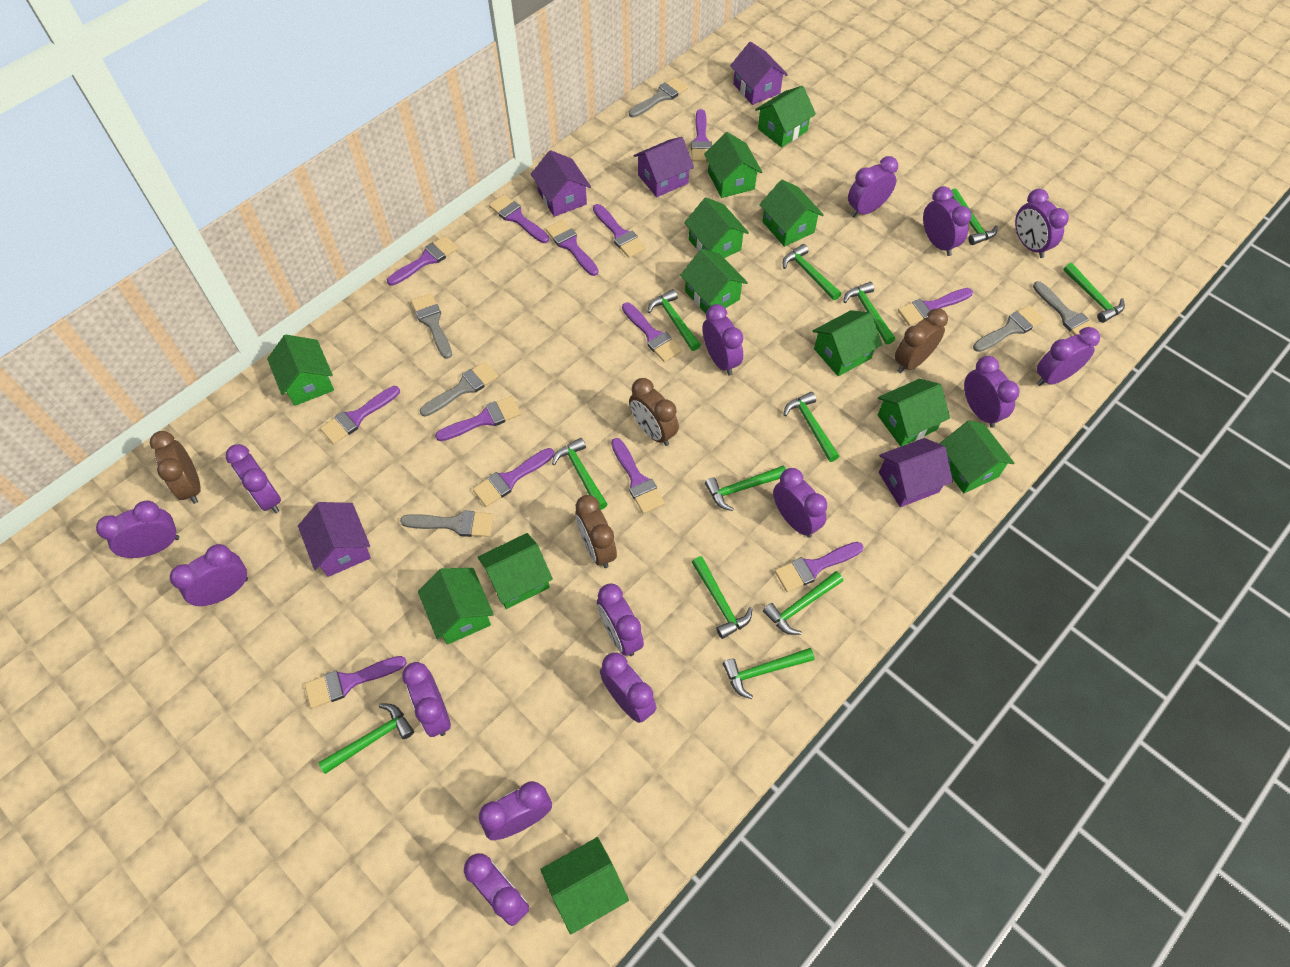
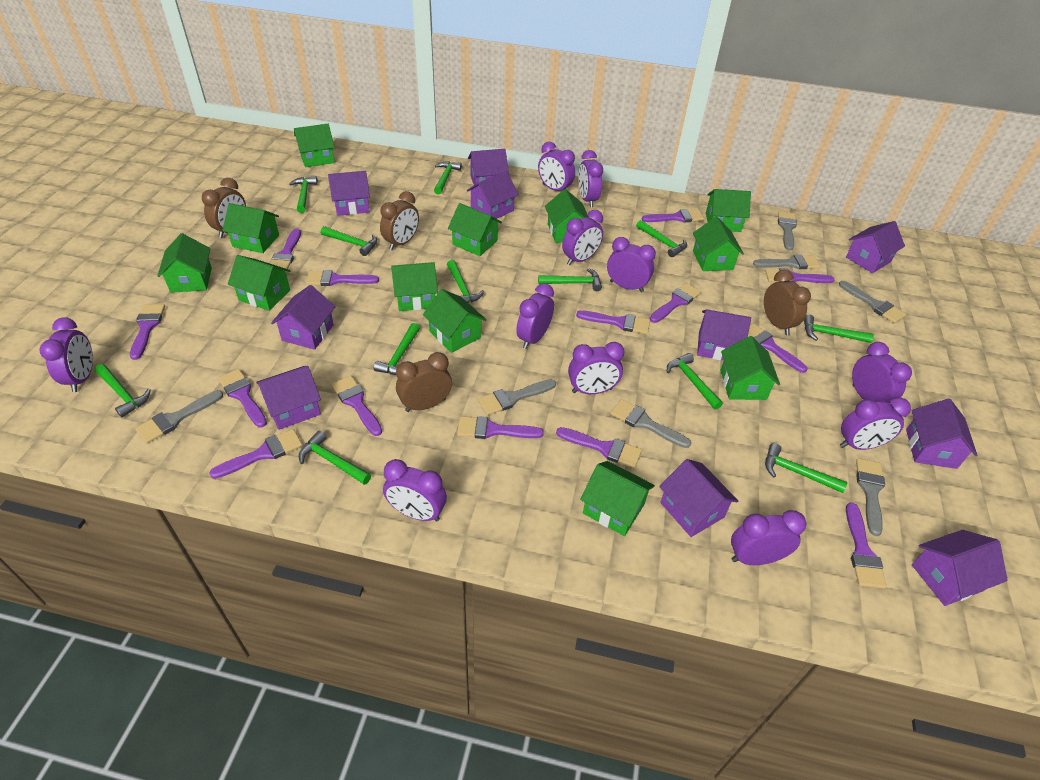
grey brush: 6 -> 7
purple brush: 13 -> 14
purple clock: 15 -> 11
purple house: 5 -> 10

